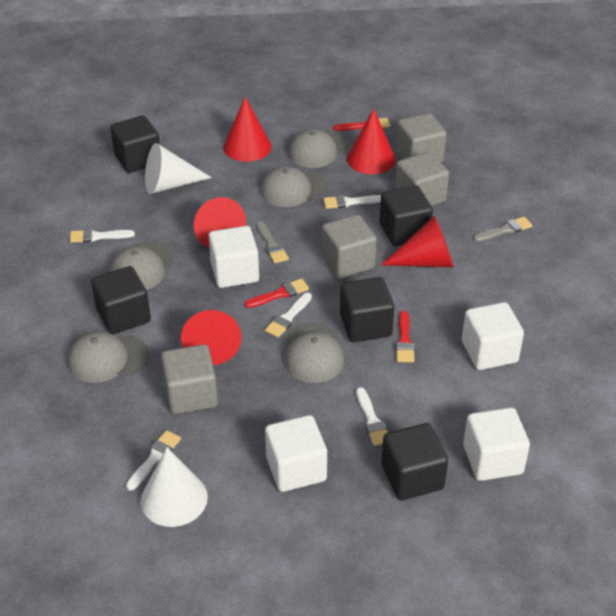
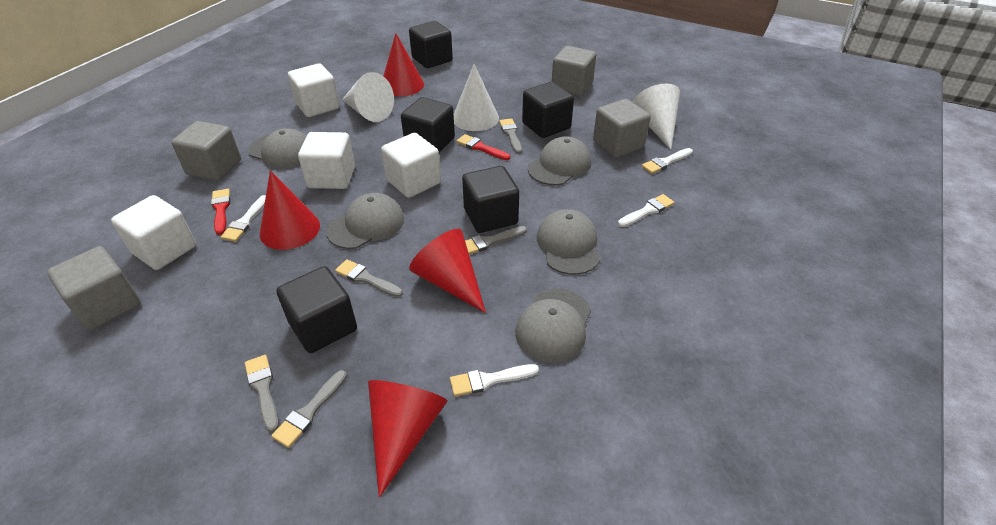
grey brush: 2 -> 5
red brush: 3 -> 2
red cone: 5 -> 4
white brush: 5 -> 4
white cone: 2 -> 3

